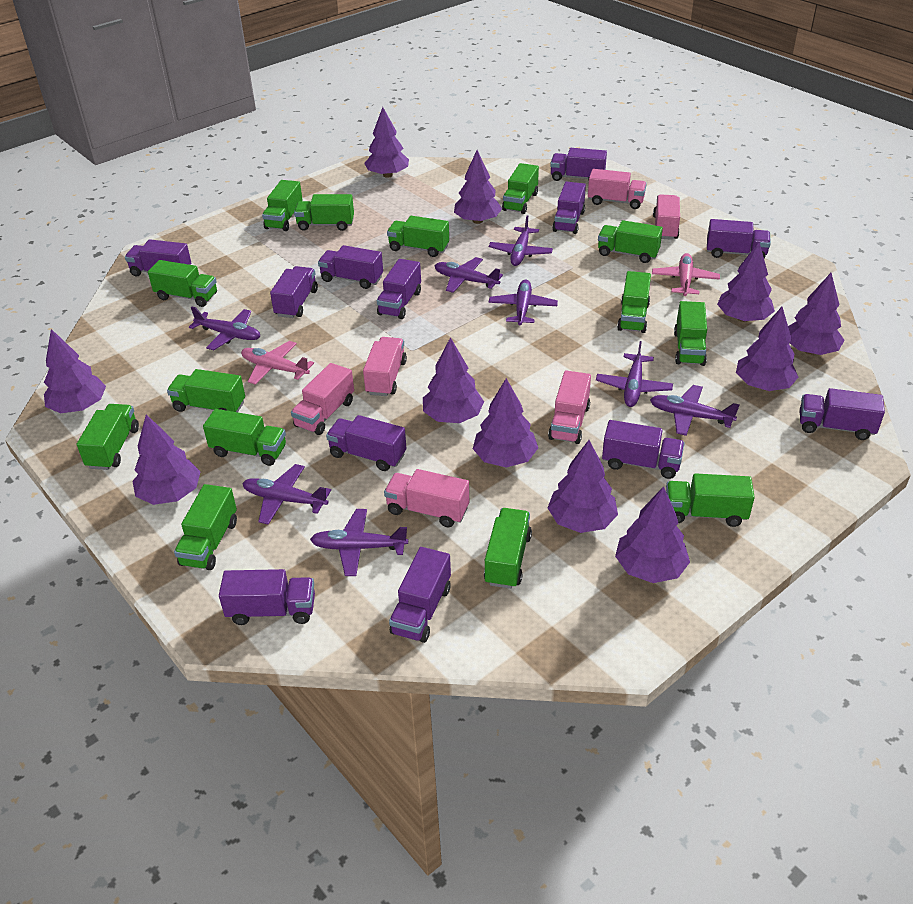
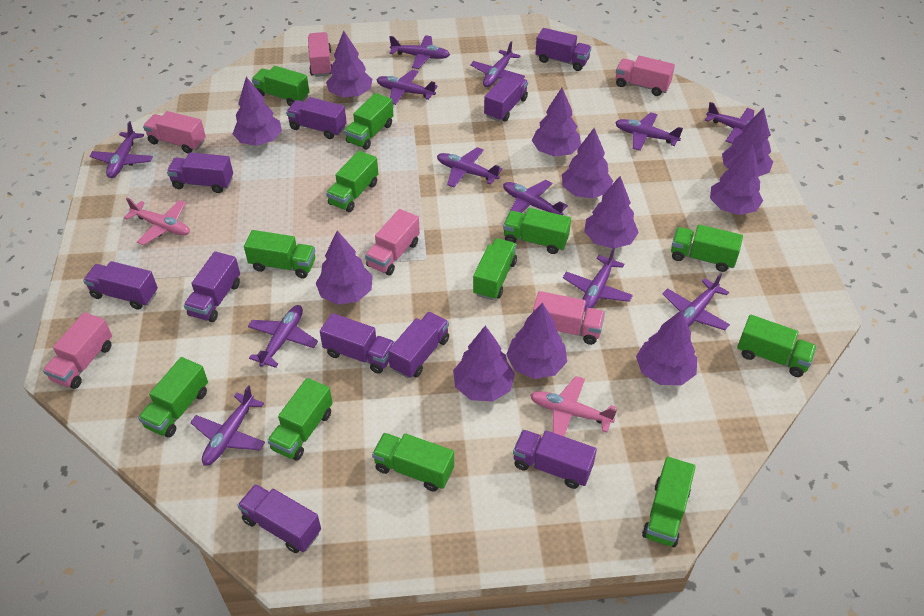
green truck: 14 -> 12
purple plane: 8 -> 12
purple truck: 12 -> 10

